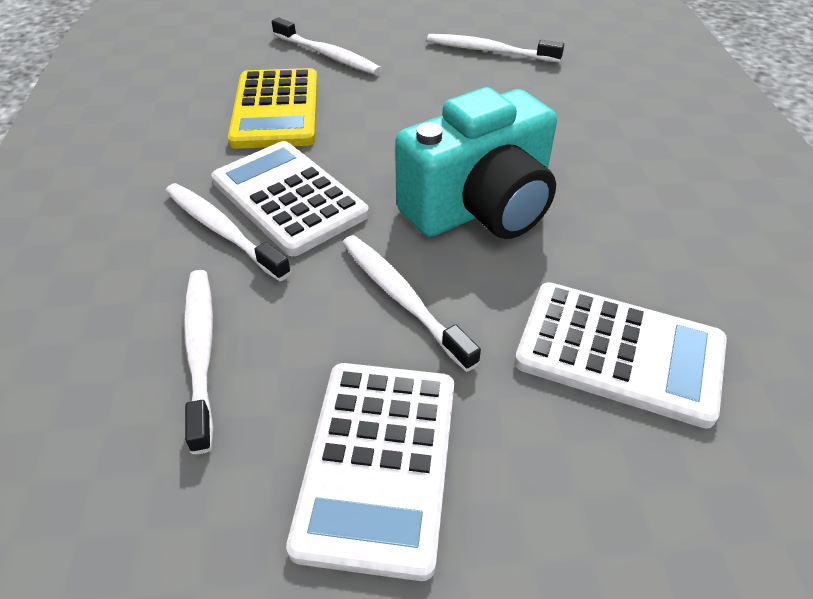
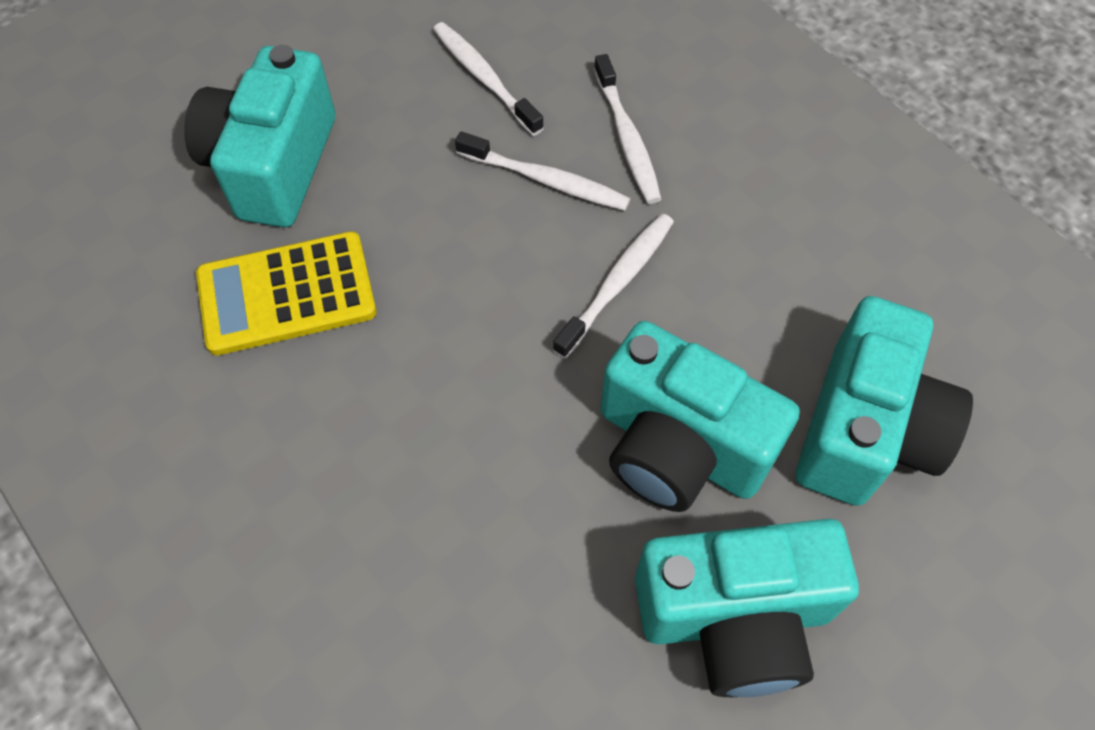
turquoise camera: 1 -> 4
white calculator: 3 -> 0
white toothbrush: 5 -> 4

